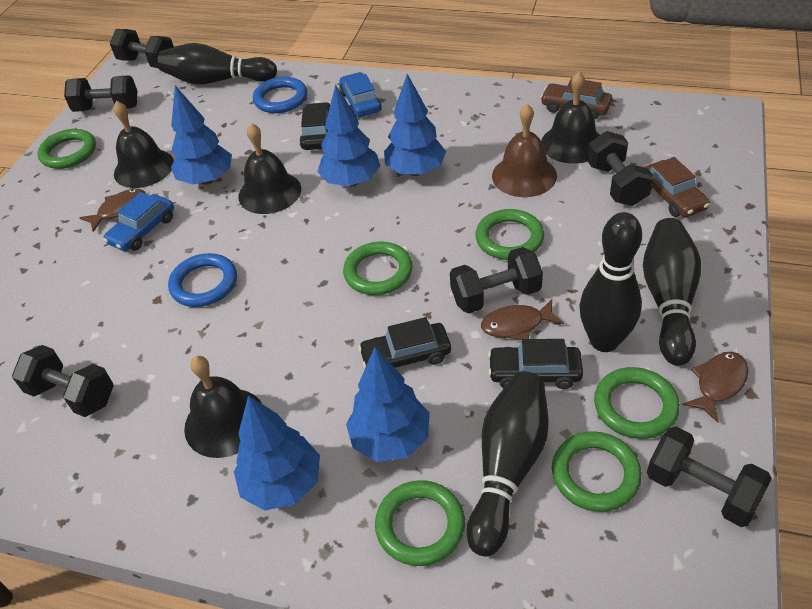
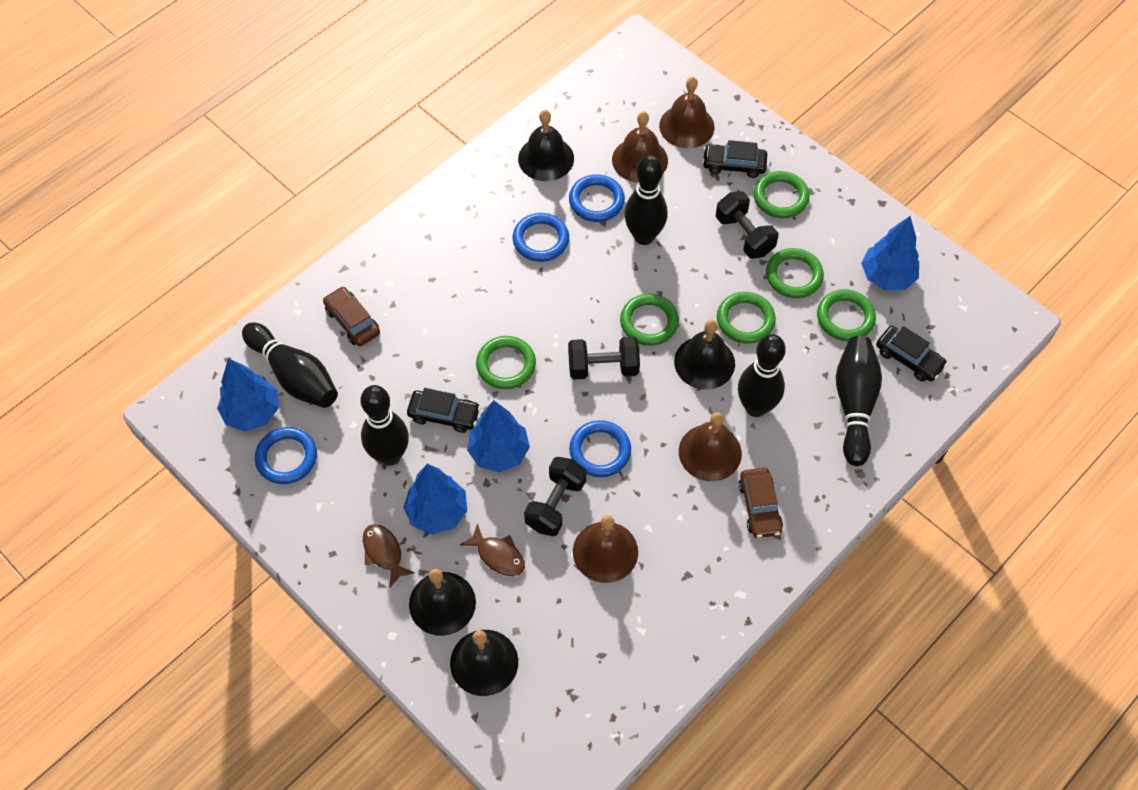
black bowling pin: 4 -> 5
black dumbbell: 6 -> 3
blue car: 2 -> 0
blue ring: 2 -> 4
blue tree: 5 -> 4
brown bell: 1 -> 4
brown fish: 3 -> 2

